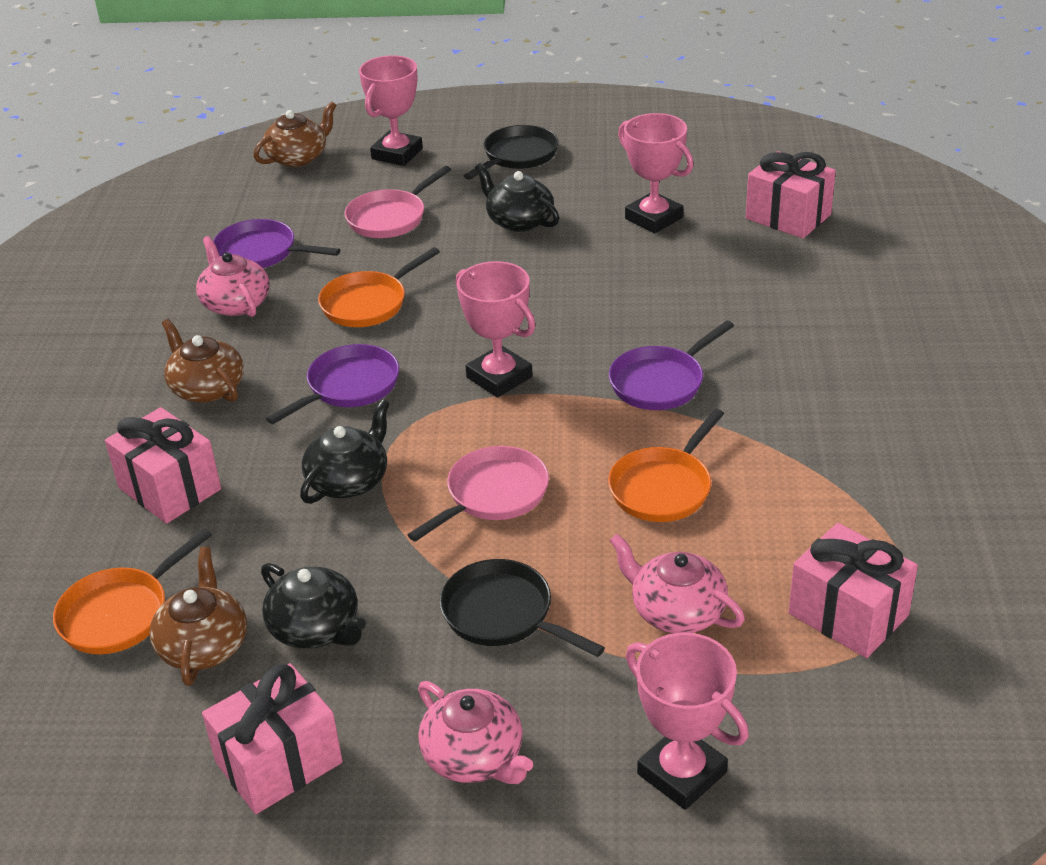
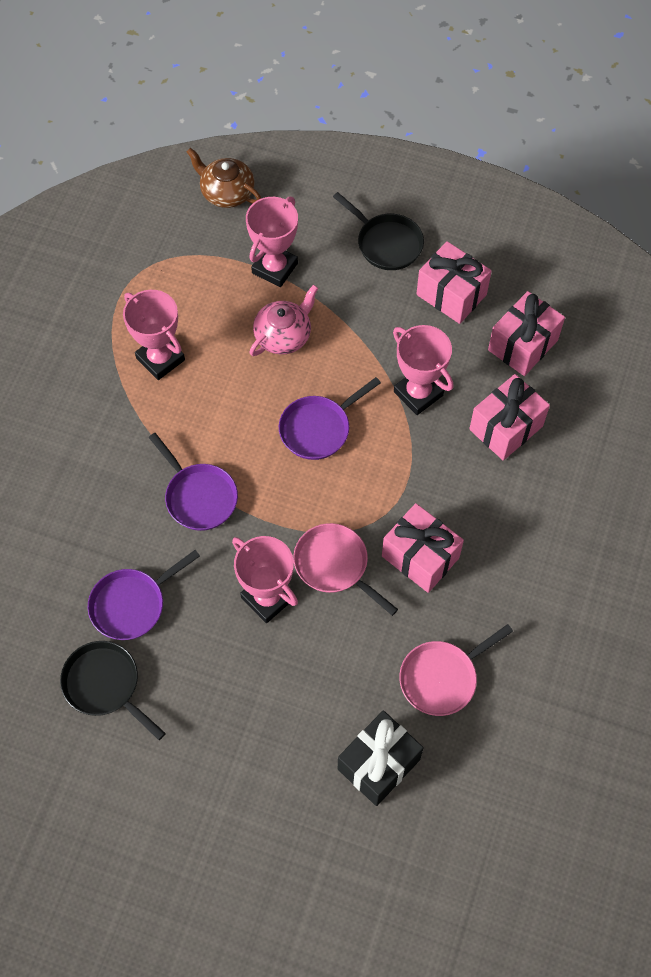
black gift: 0 -> 1
black teapot: 3 -> 0
brown teapot: 3 -> 1
orange pan: 3 -> 0
pink teapot: 3 -> 1

